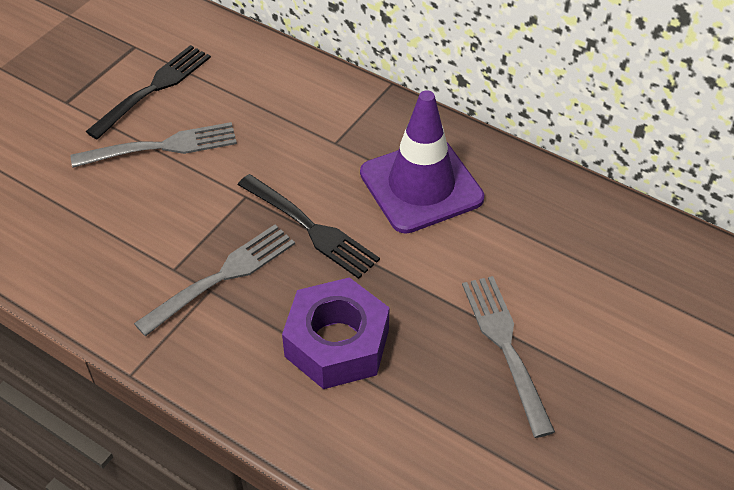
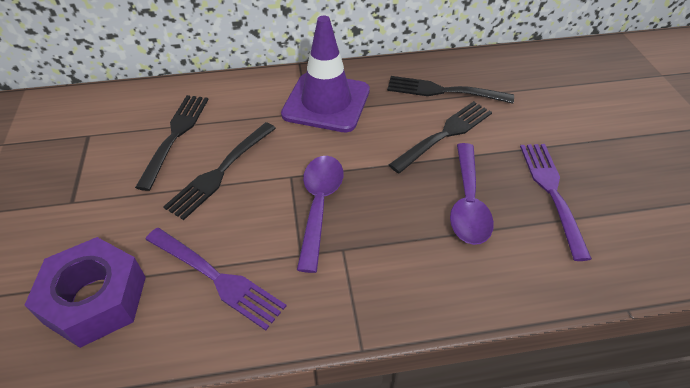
black fork: 2 -> 4
grey fork: 3 -> 0
purple fork: 0 -> 2
purple spoon: 0 -> 2

